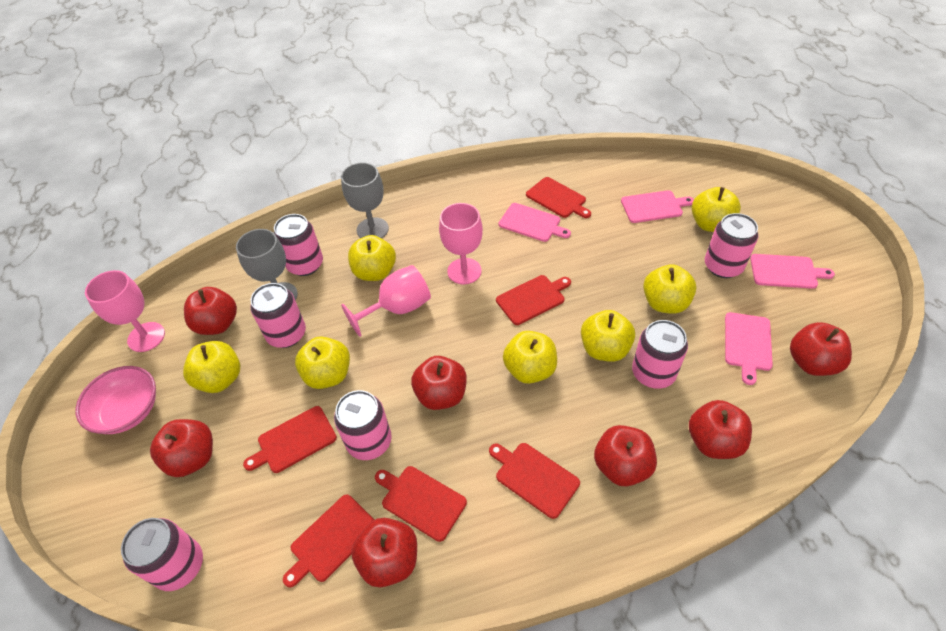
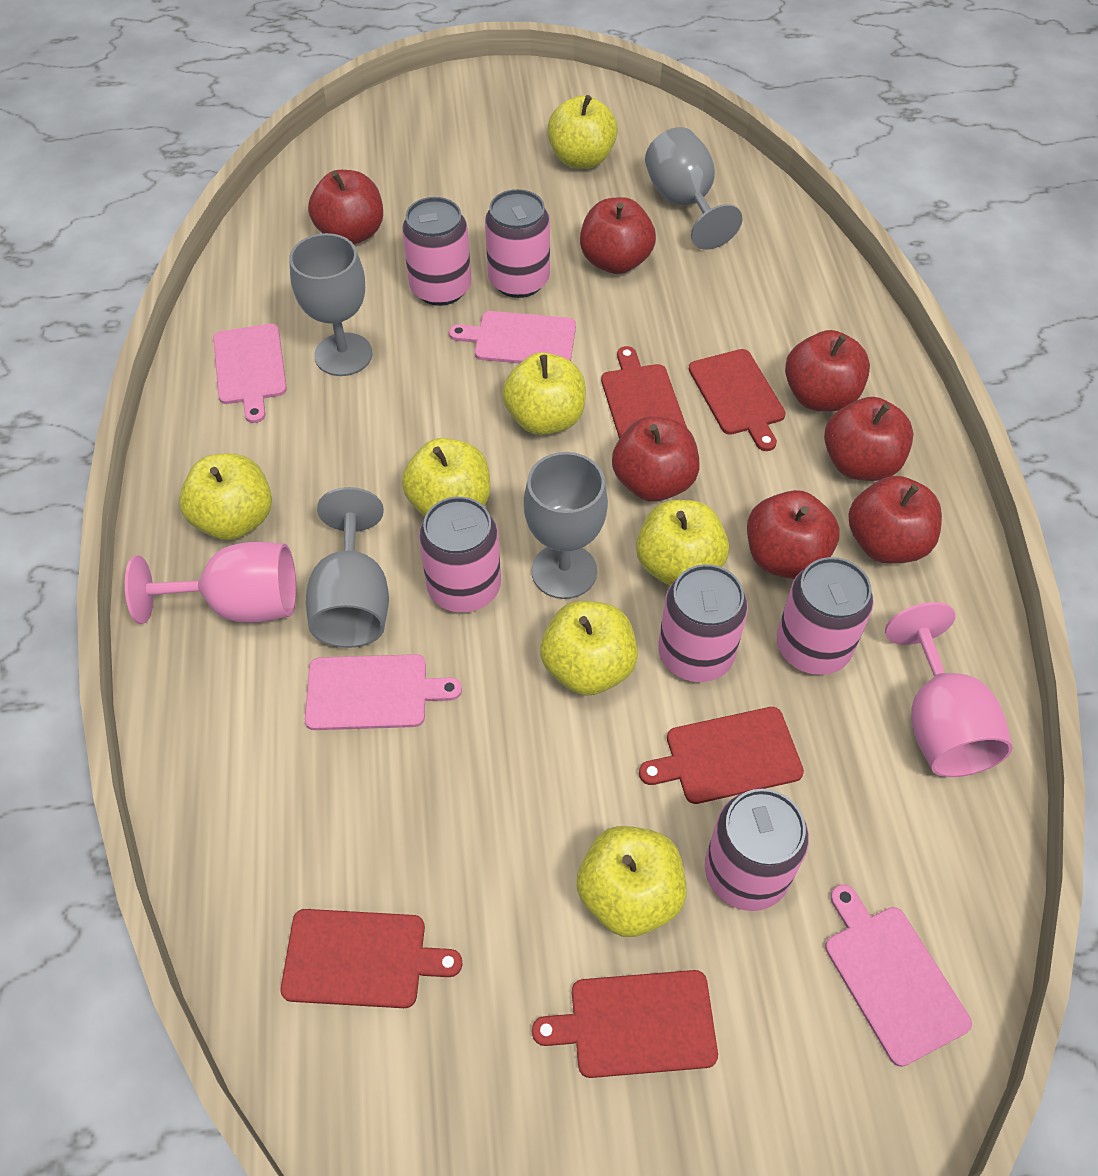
grey goblet: 2 -> 4
pink bowl: 1 -> 0
pink goblet: 3 -> 2
red cutting board: 6 -> 5

